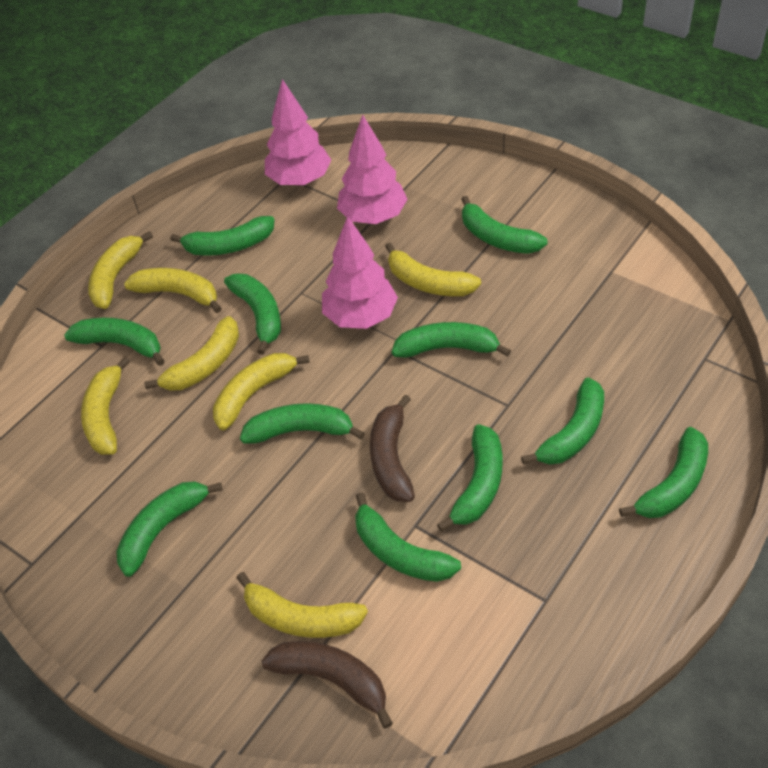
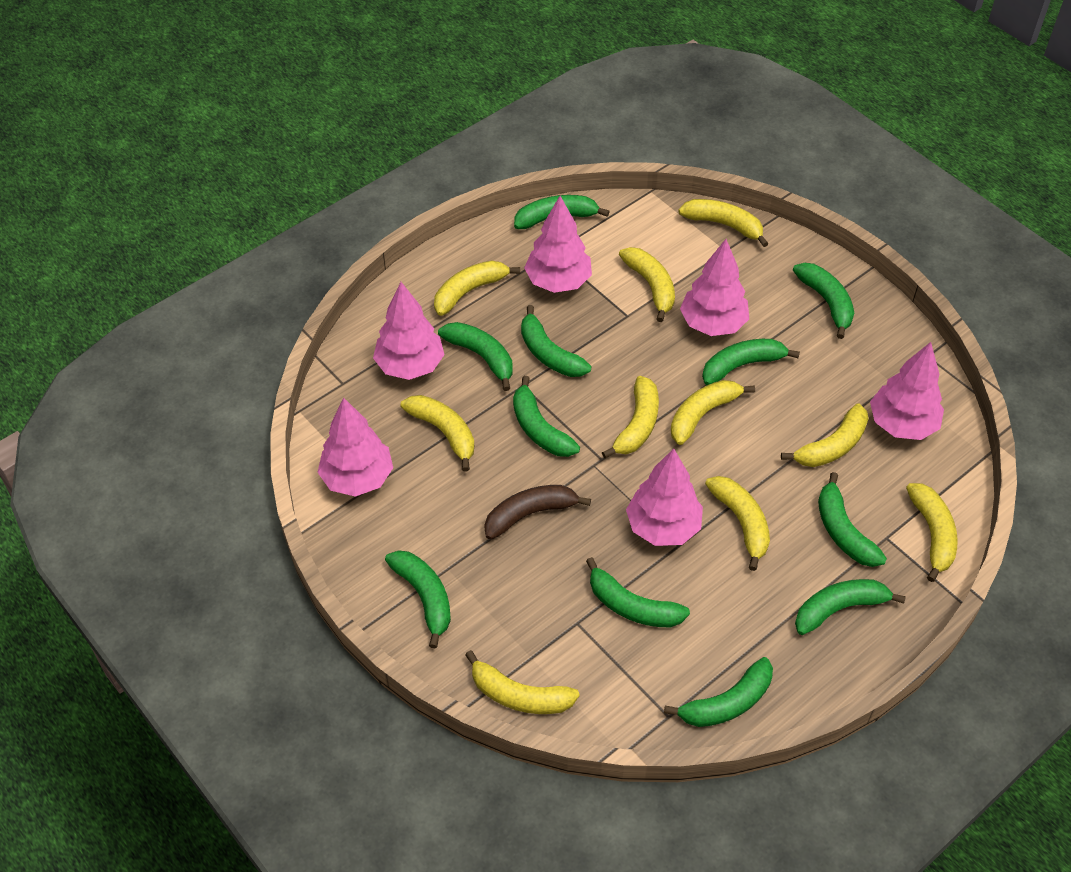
brown banana: 2 -> 1
pink tree: 3 -> 6
yellow banana: 7 -> 10

